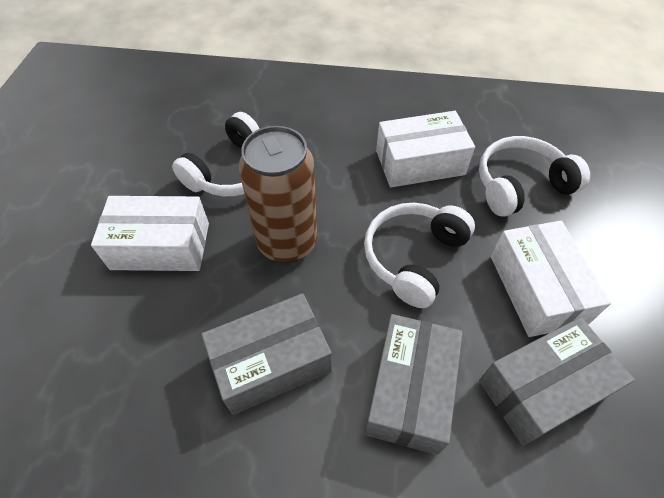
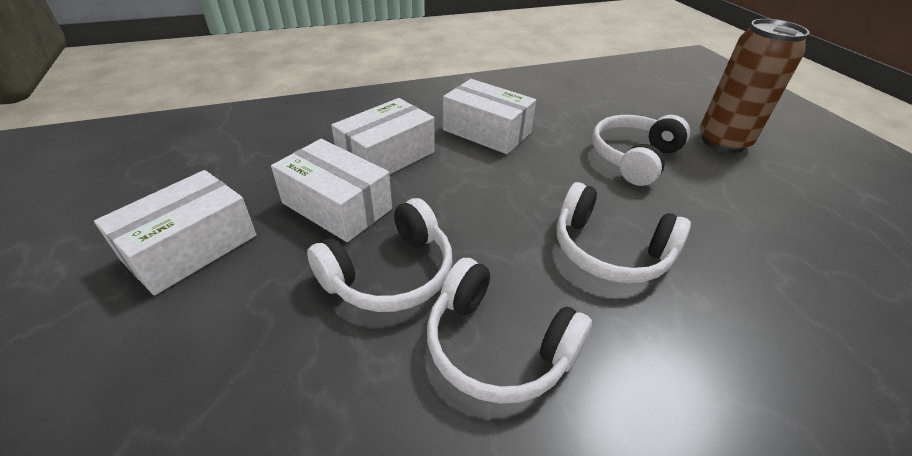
grey box: 3 -> 0
white box: 3 -> 4
white headphones: 3 -> 4

